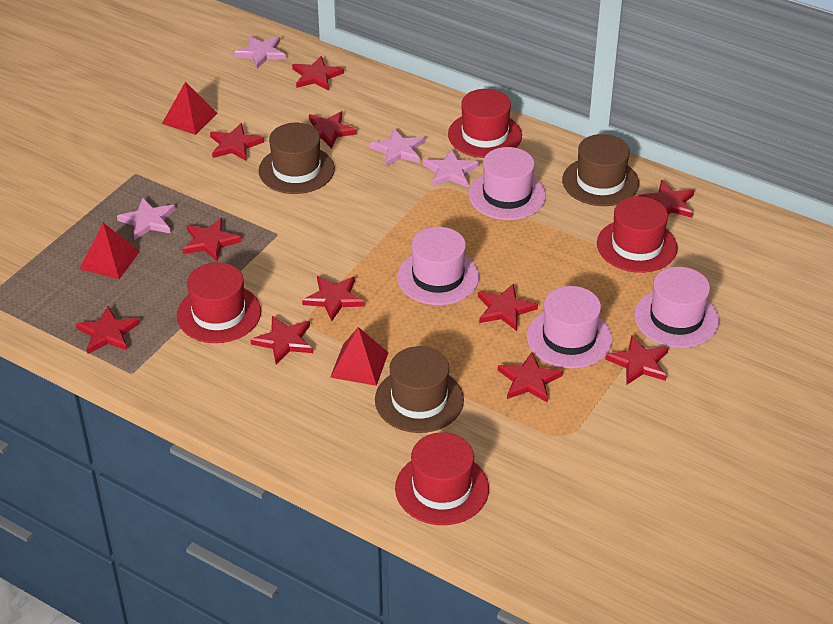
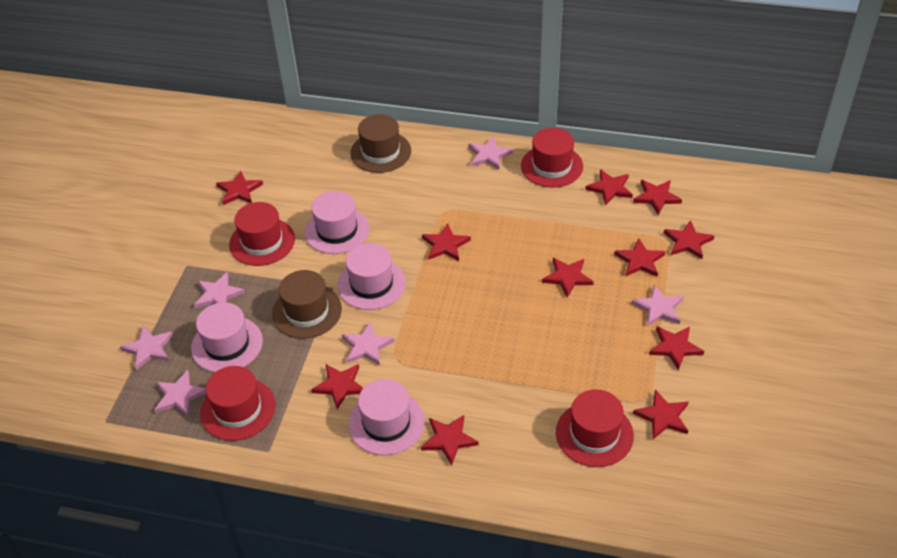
brown hat: 3 -> 2
pink star: 4 -> 6
red pyramid: 3 -> 0

